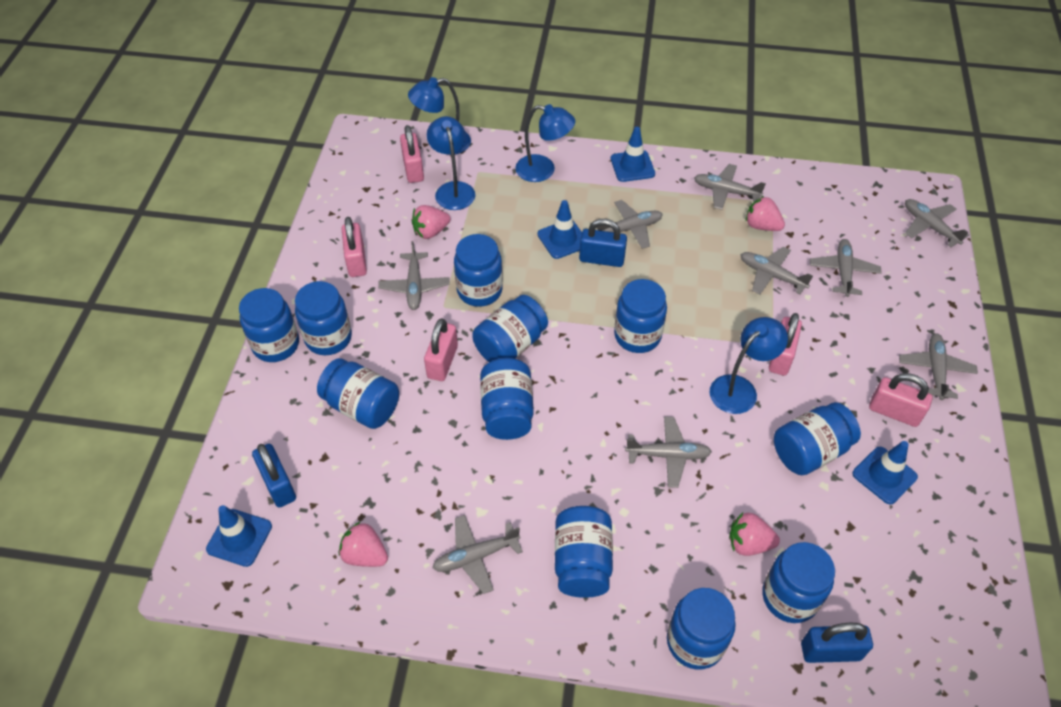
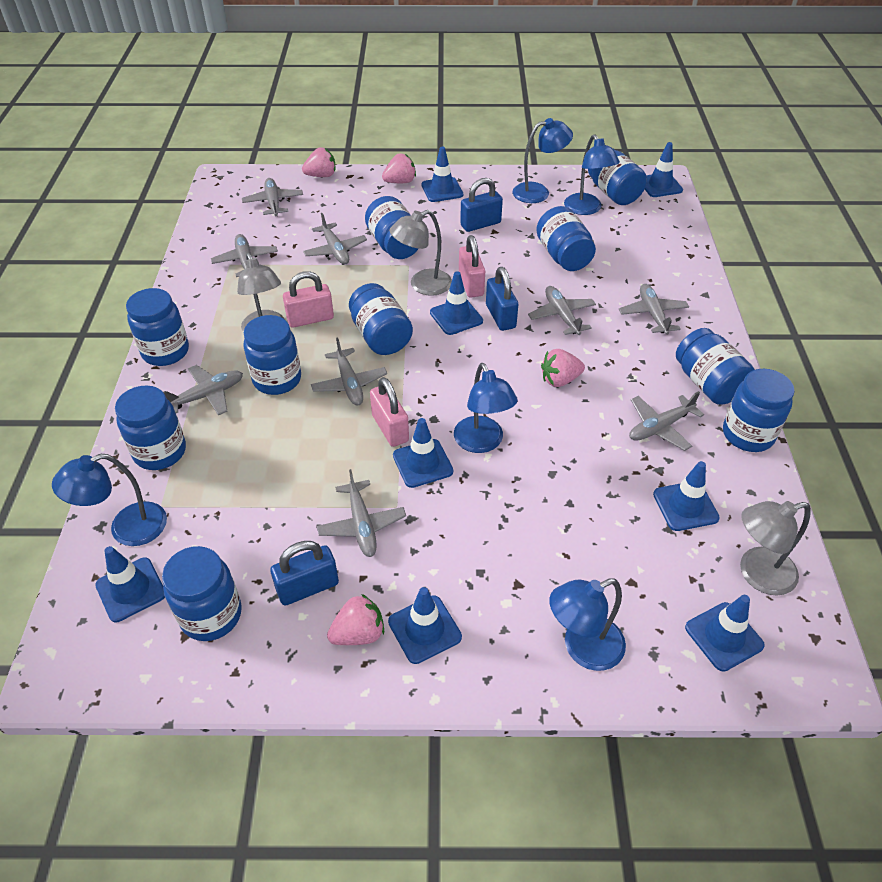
blue jar: 11 -> 10
blue lamp: 4 -> 5
blue traffic cone: 4 -> 8
grey lamp: 0 -> 3
pink padlock: 5 -> 3

